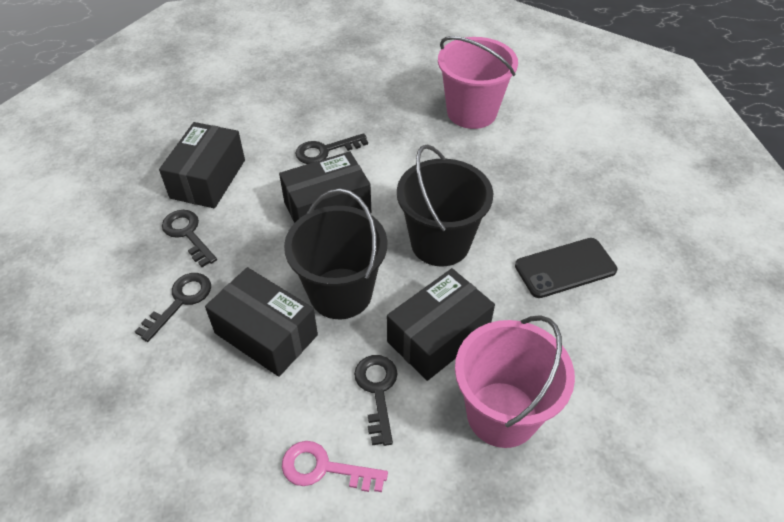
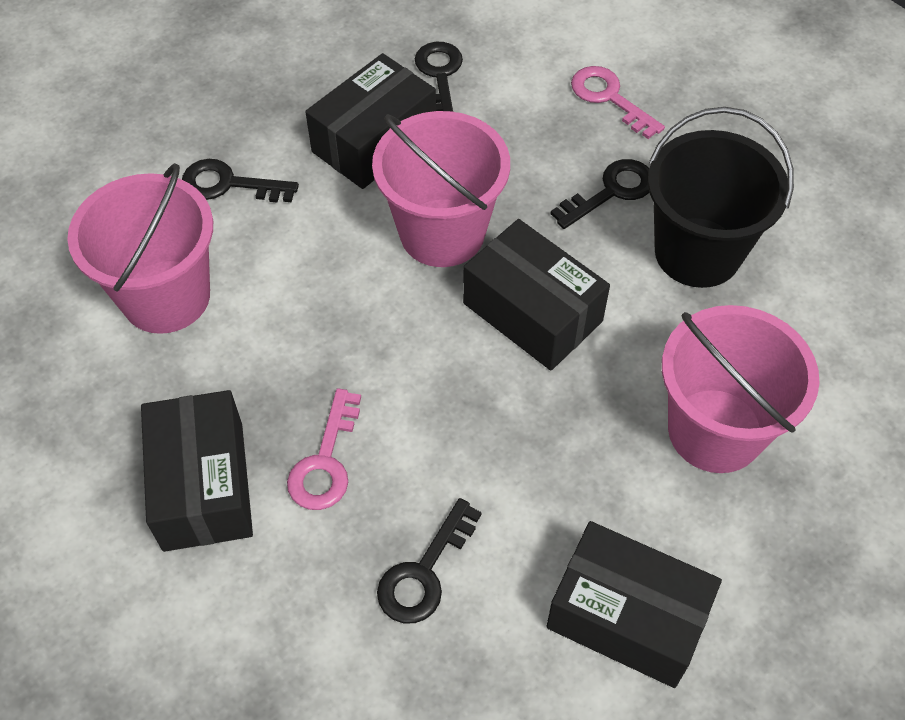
black bucket: 2 -> 1
black phone: 1 -> 0
pink bucket: 2 -> 3
pink key: 1 -> 2

